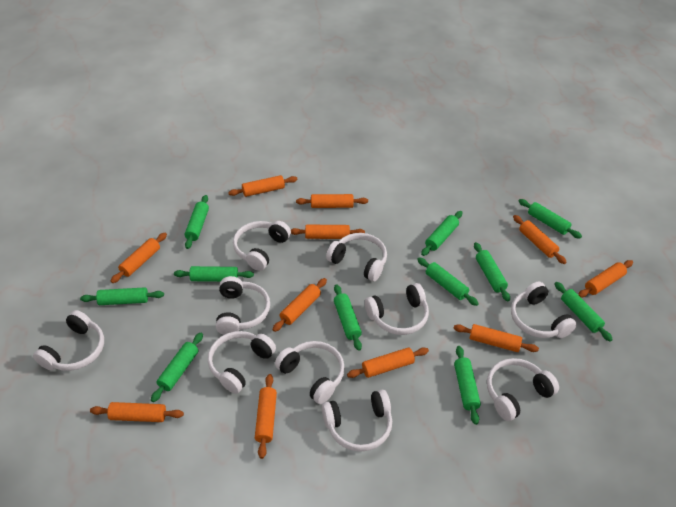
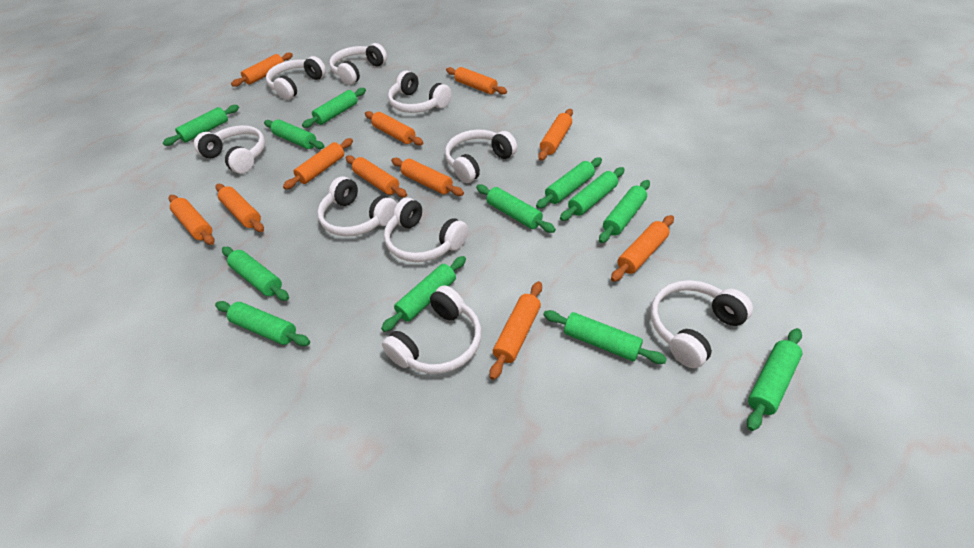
green rolling pin: 11 -> 12
white headphones: 10 -> 9

